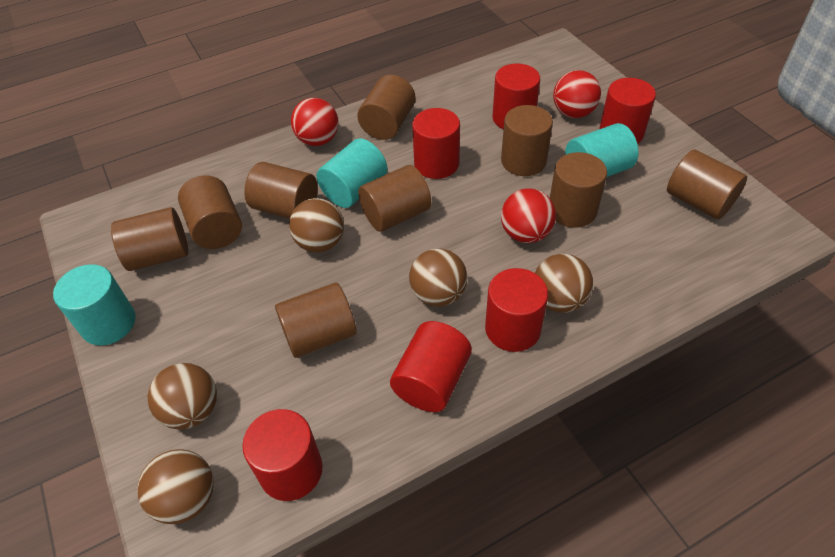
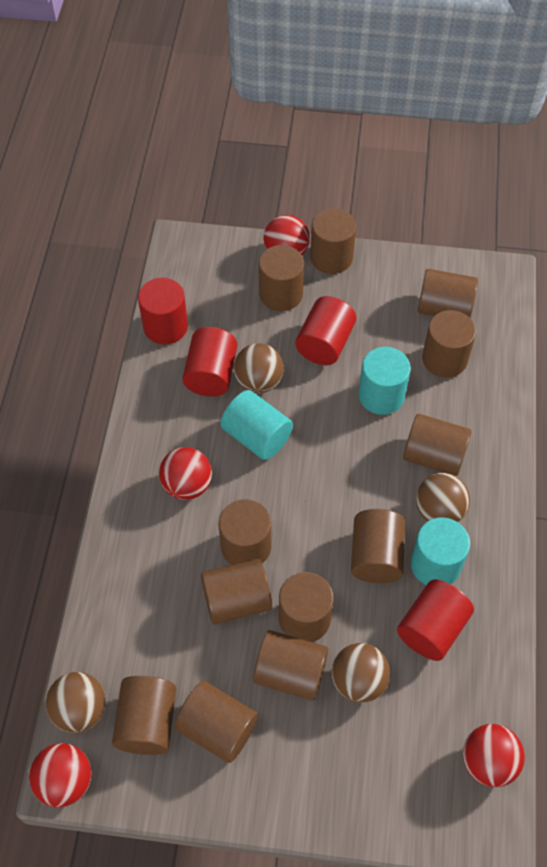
brown ball: 5 -> 4
brown cylinder: 9 -> 12
red ball: 3 -> 4
red cylinder: 6 -> 4

